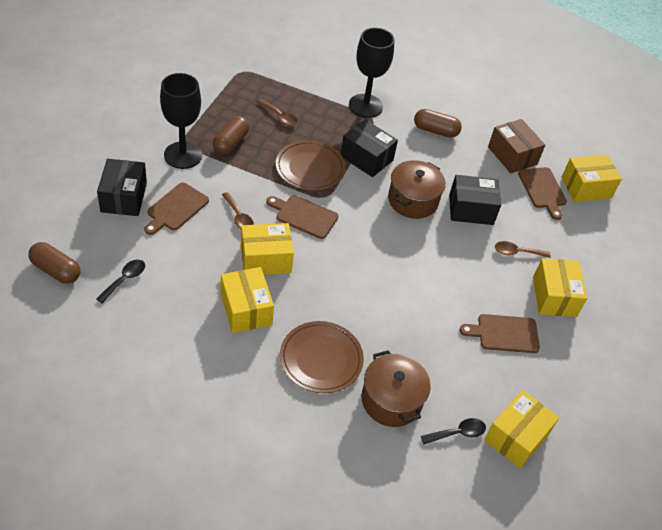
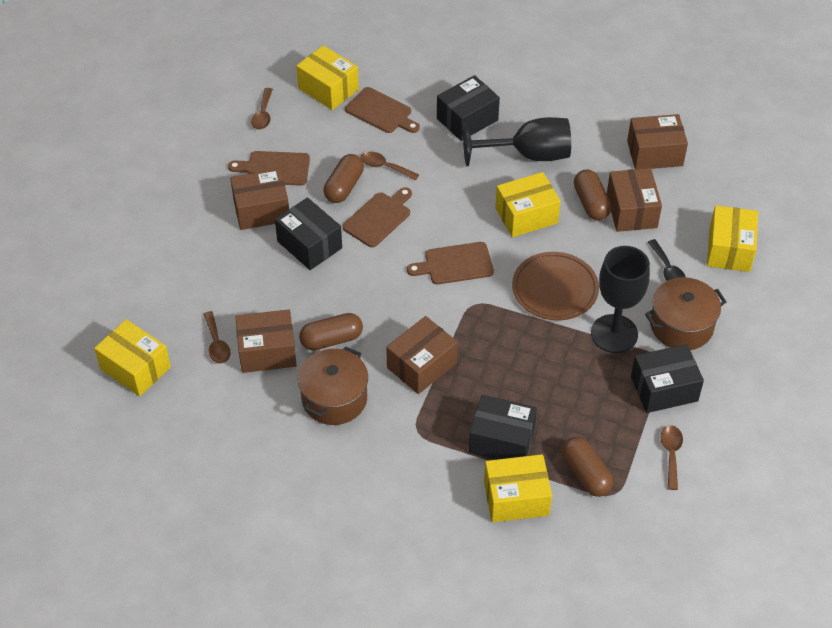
black box: 3 -> 4
black spoon: 2 -> 1
brown box: 1 -> 5
brown capsule: 3 -> 4
brown plate: 2 -> 1
brown spoon: 3 -> 4

